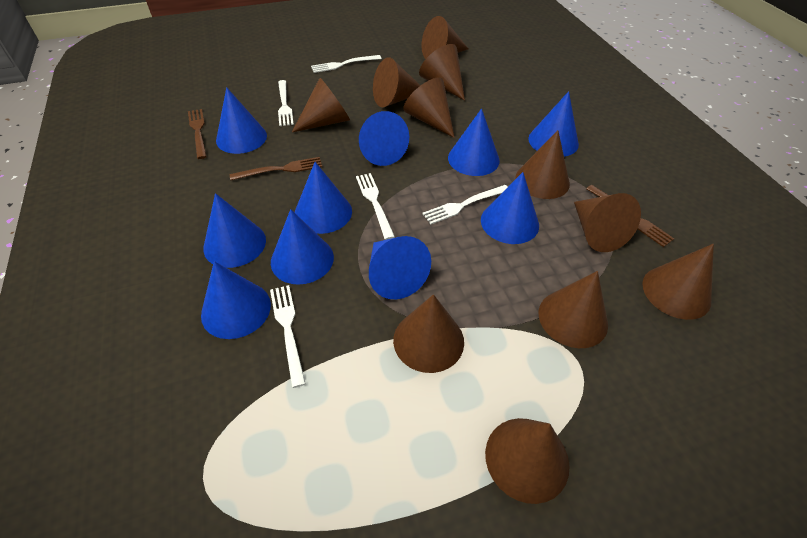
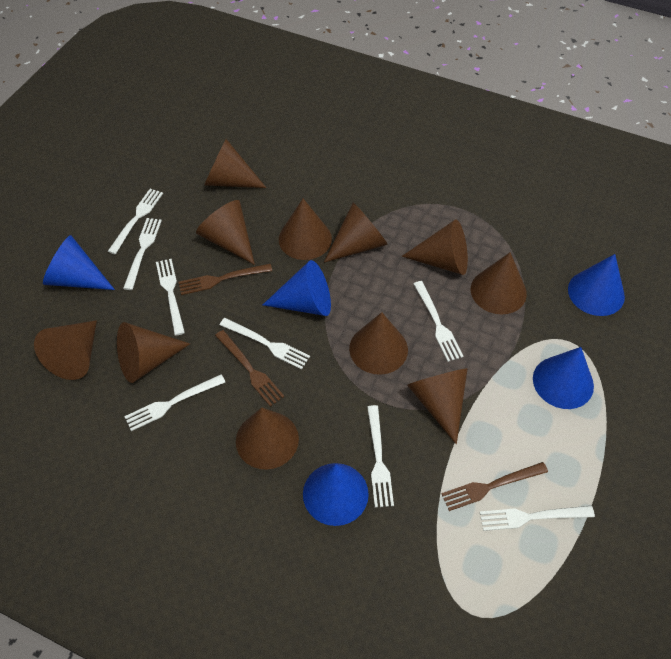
blue cone: 10 -> 5
white fork: 5 -> 8

